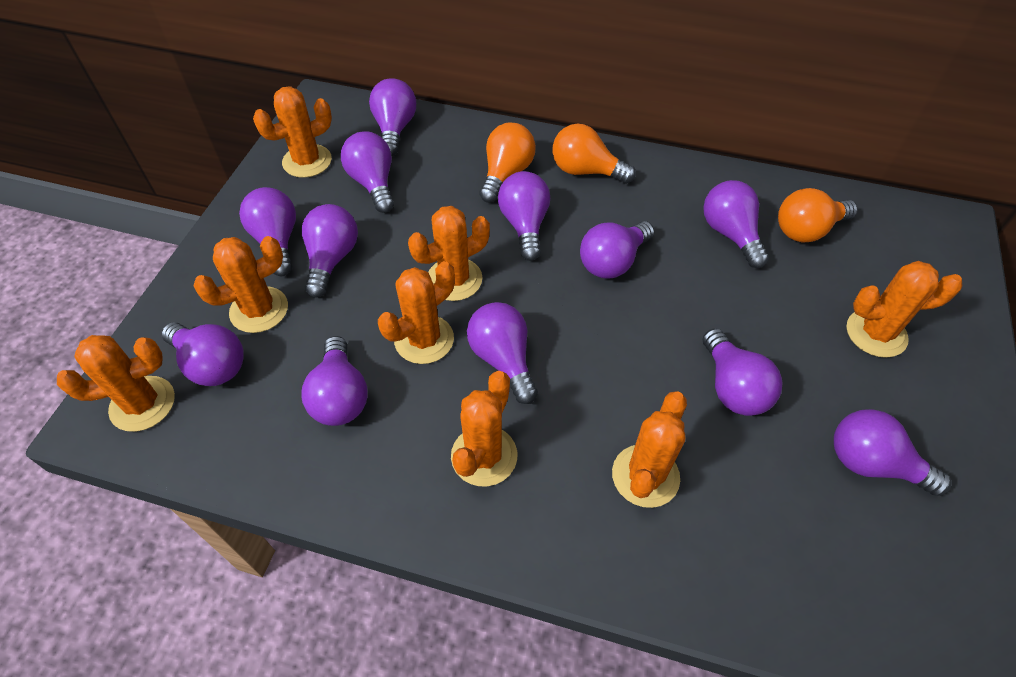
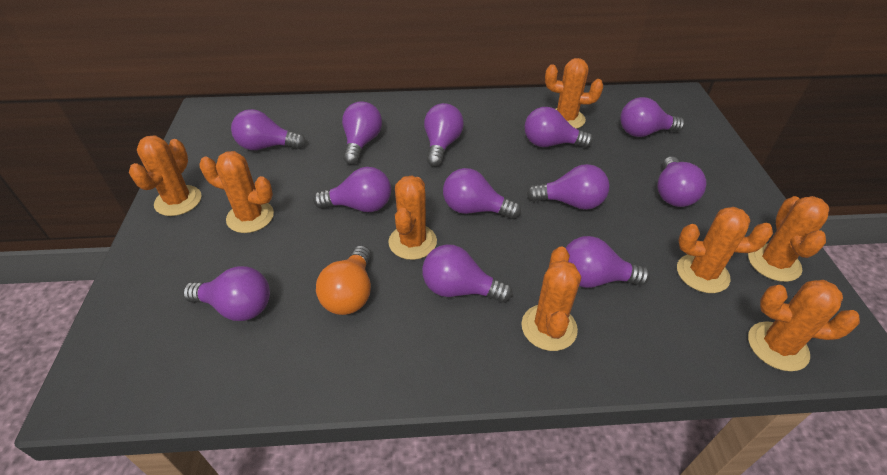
orange light bulb: 3 -> 1

